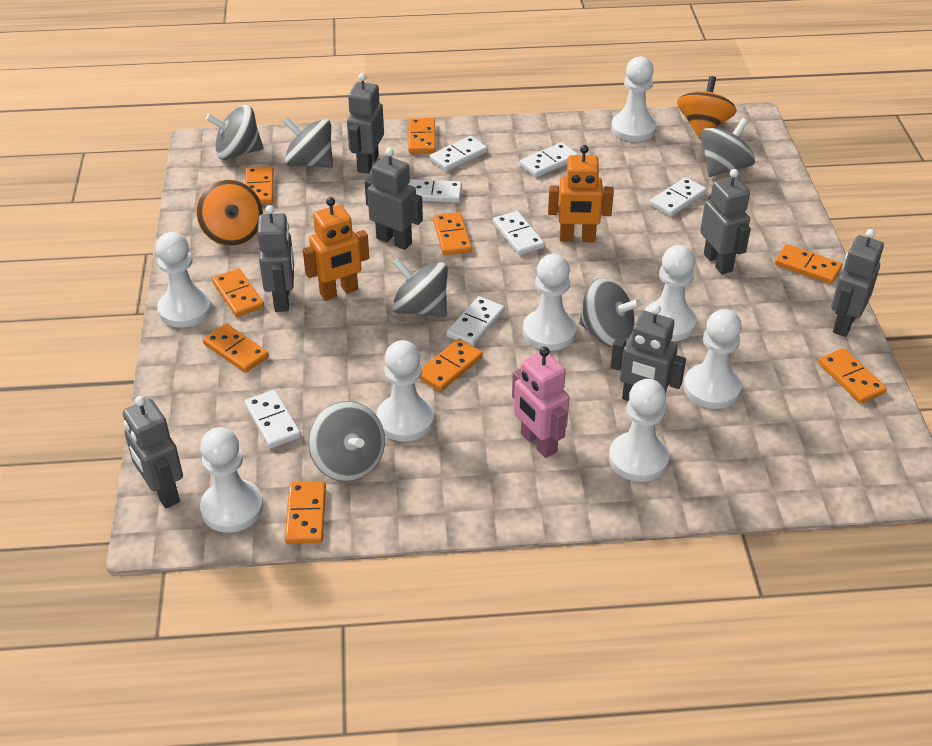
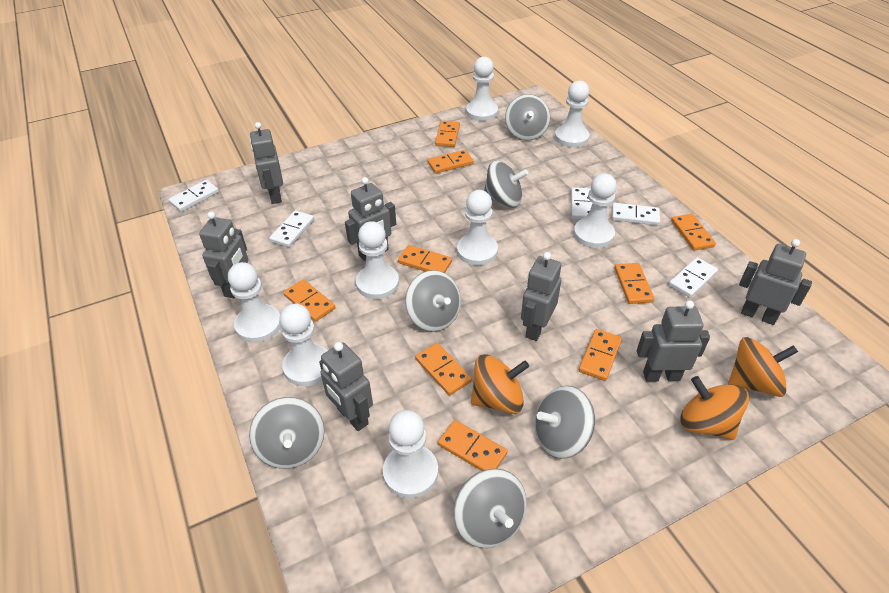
orange robot: 2 -> 0
orange spinning top: 2 -> 3
pink robot: 1 -> 0
white domino: 7 -> 5

